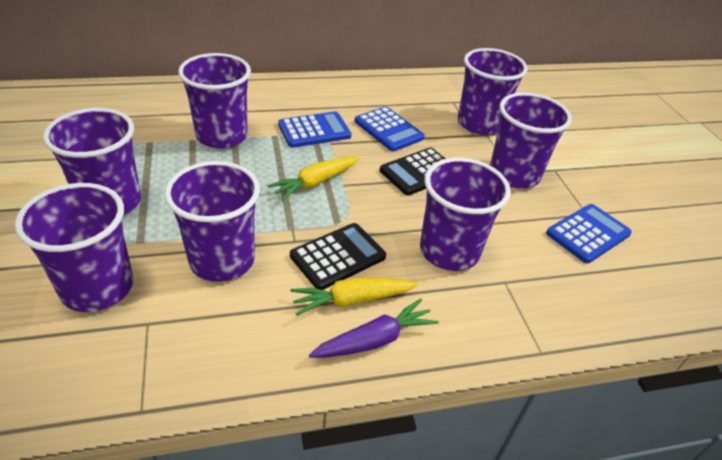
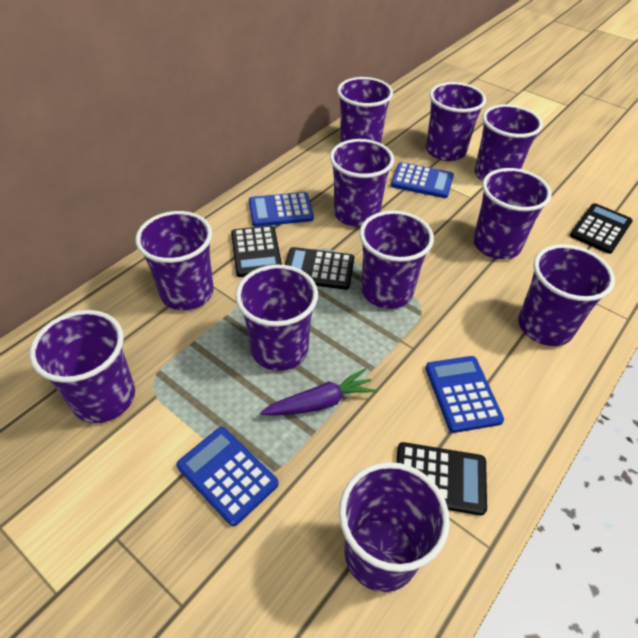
black calculator: 2 -> 4
blue calculator: 3 -> 4
purple cup: 7 -> 11
yellow carrot: 2 -> 0

